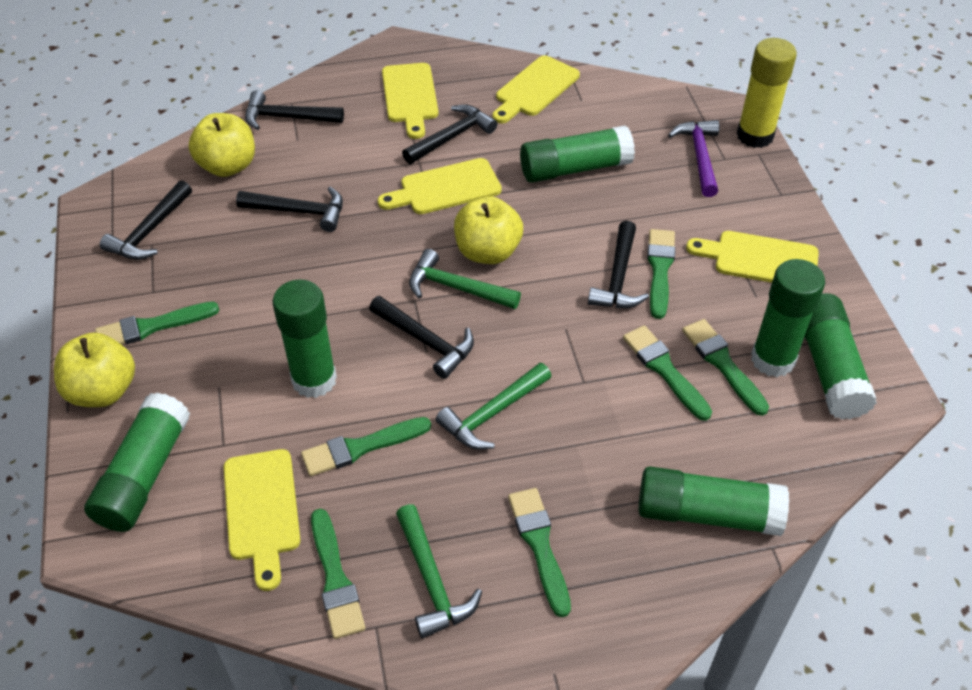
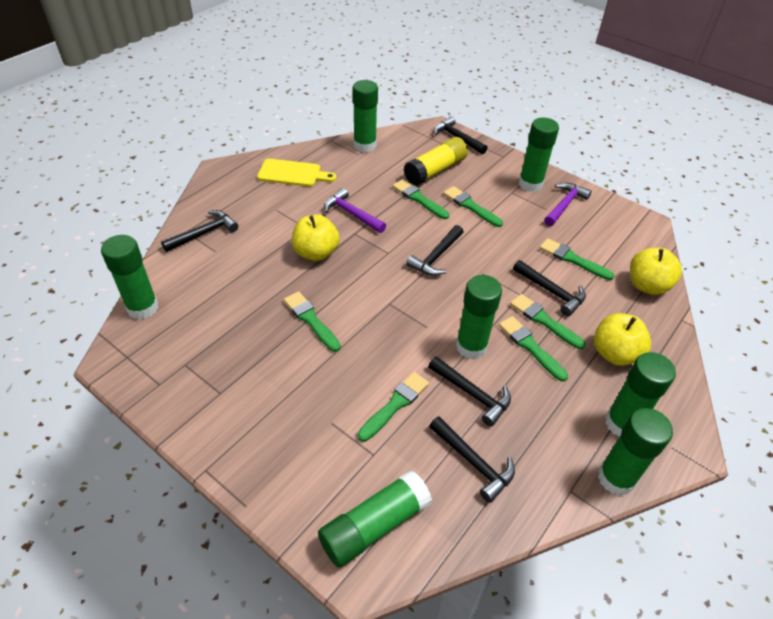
green glue stick: 6 -> 7
green hammer: 3 -> 0
purple hammer: 1 -> 2
yellow cutting board: 5 -> 1

